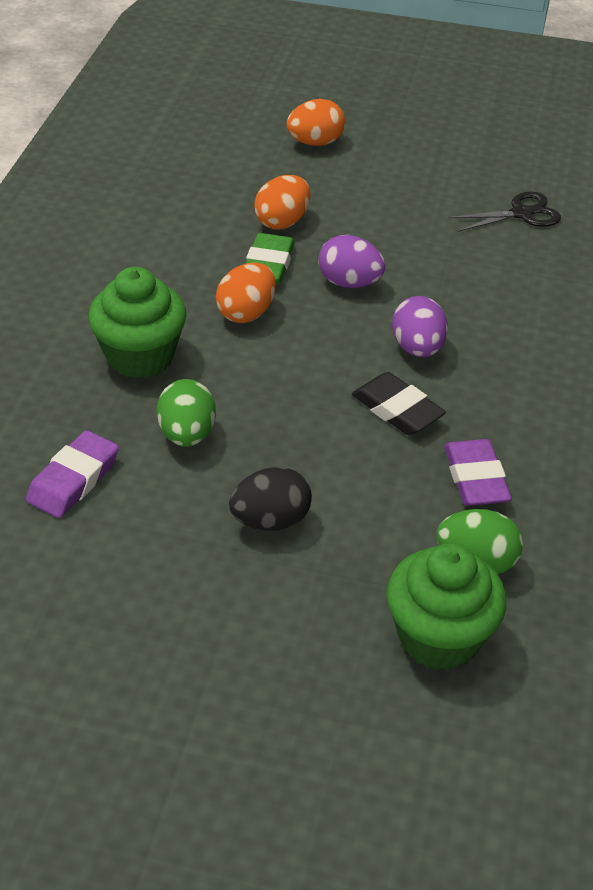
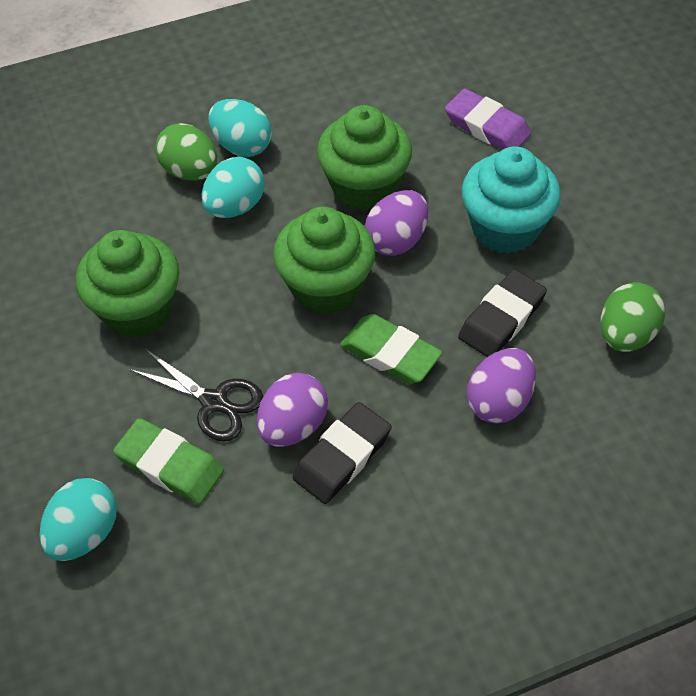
black egg: 1 -> 0
black eraser: 1 -> 2
green cupcake: 2 -> 3
green eraser: 1 -> 2
orange egg: 3 -> 0
purple egg: 2 -> 3
purple eraser: 2 -> 1
turquoise cupcake: 0 -> 1
turquoise egg: 0 -> 3

